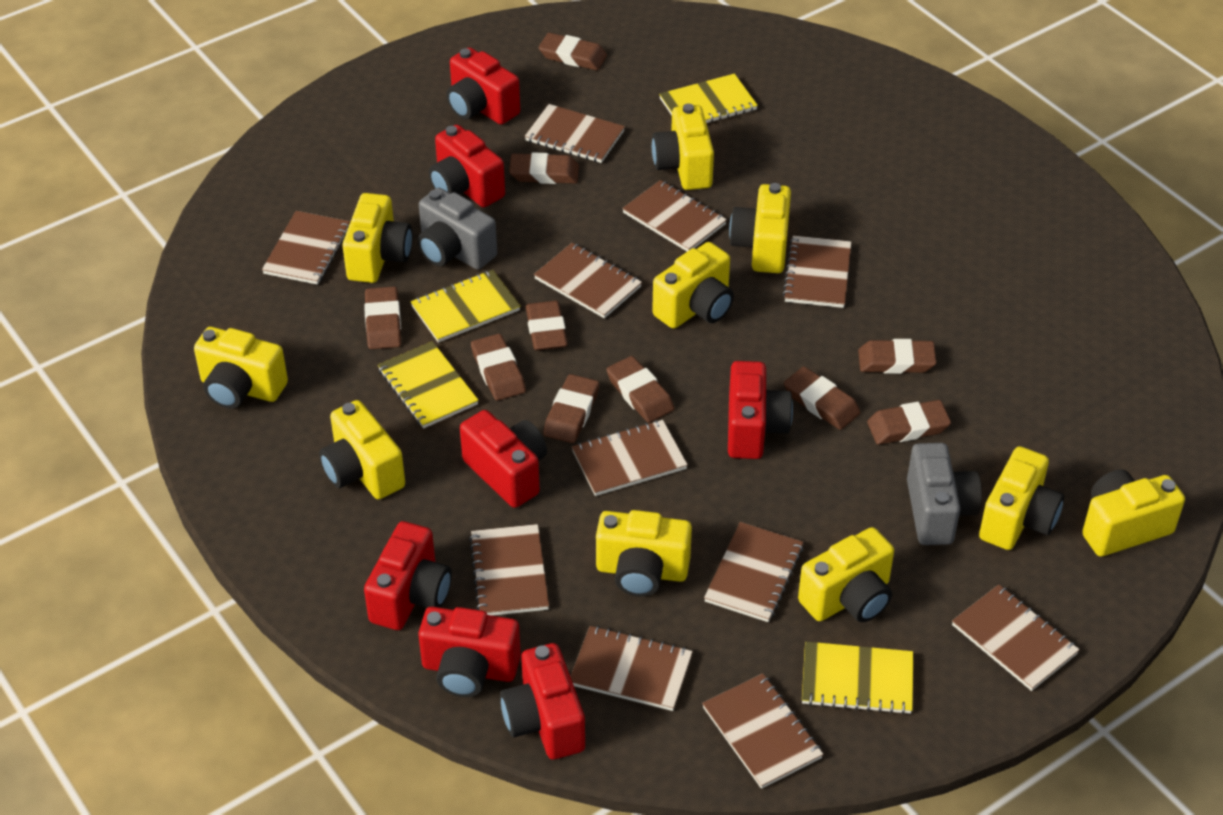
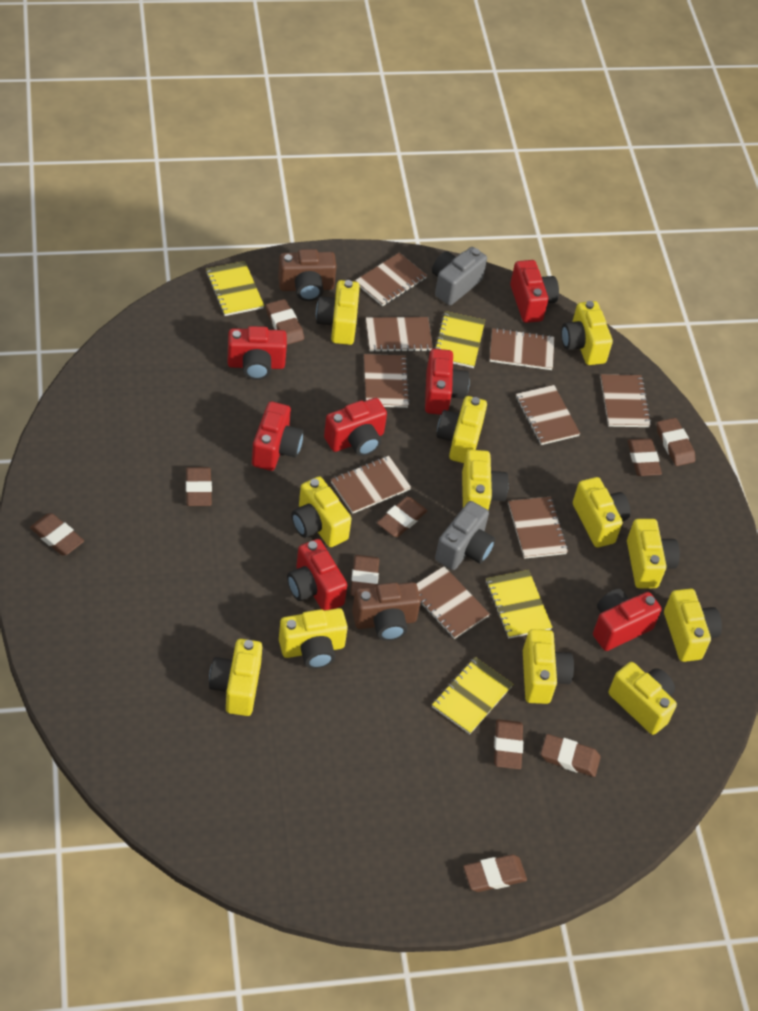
brown camera: 0 -> 2
brown notebook: 11 -> 9
yellow camera: 10 -> 12

